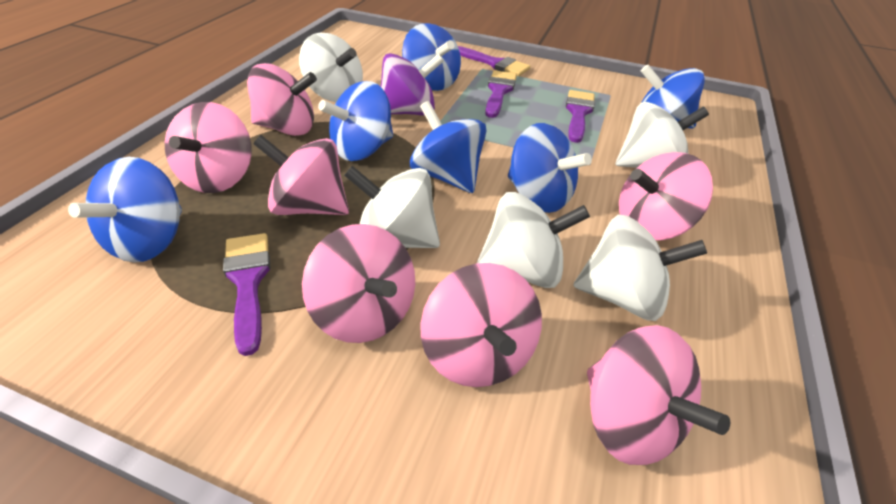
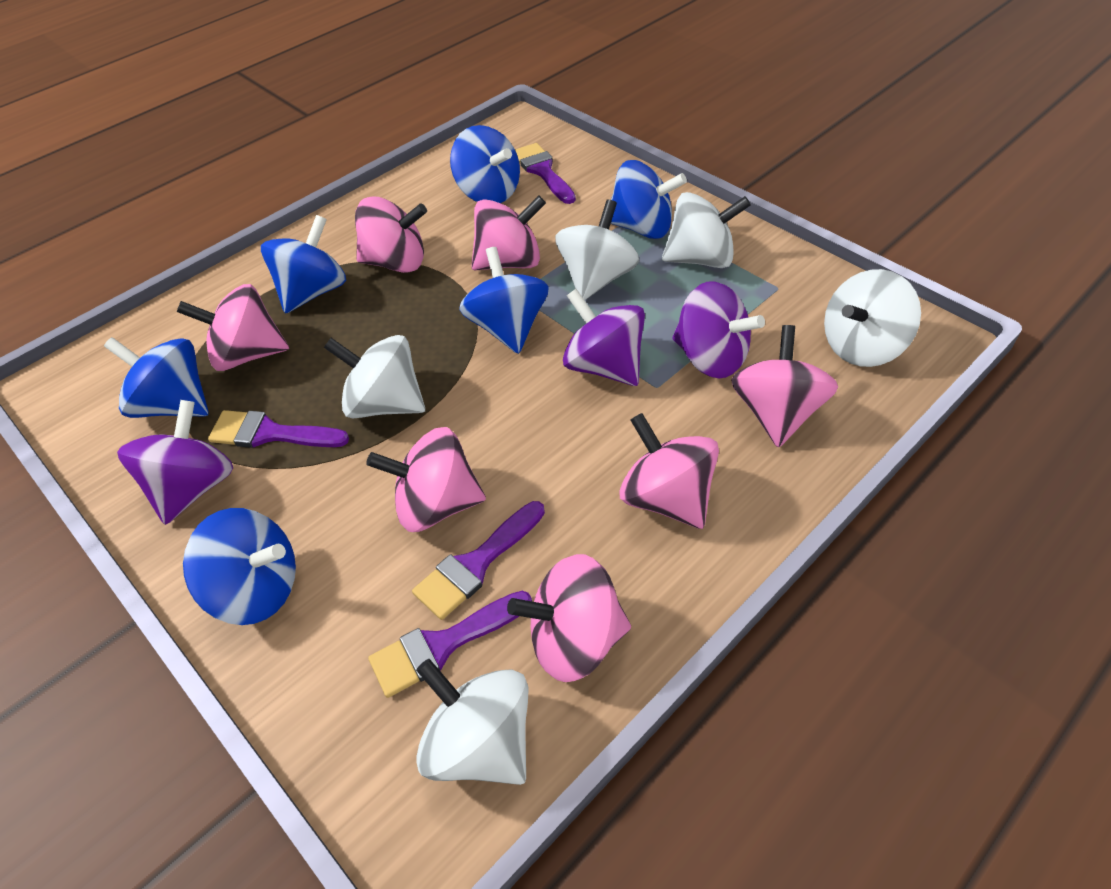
purple spinning top: 1 -> 3

